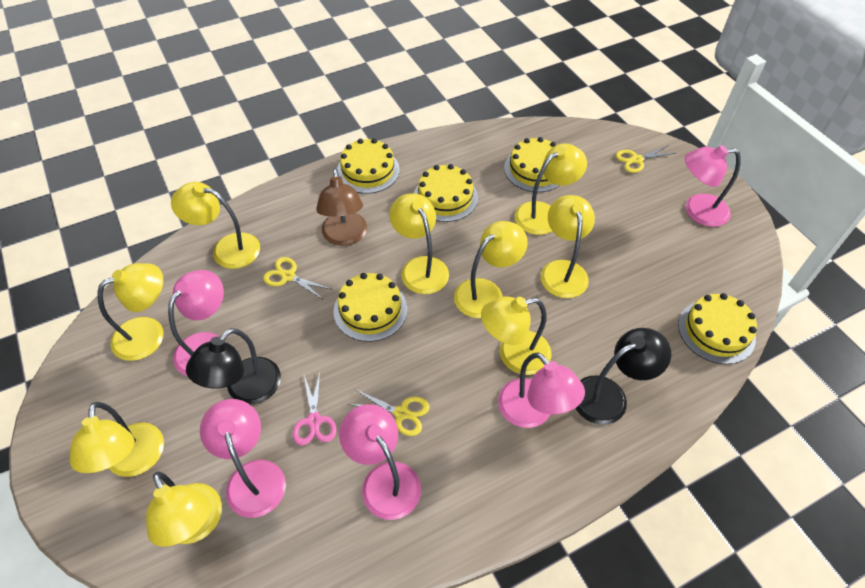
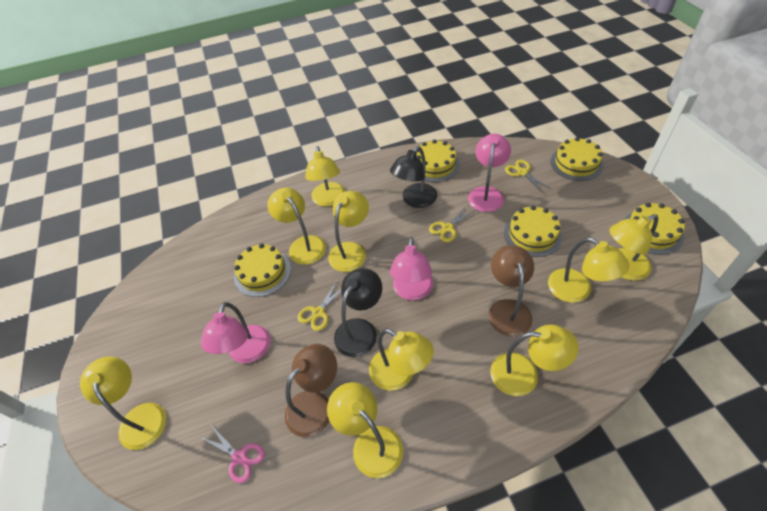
brown lamp: 1 -> 2
pink lamp: 5 -> 3

